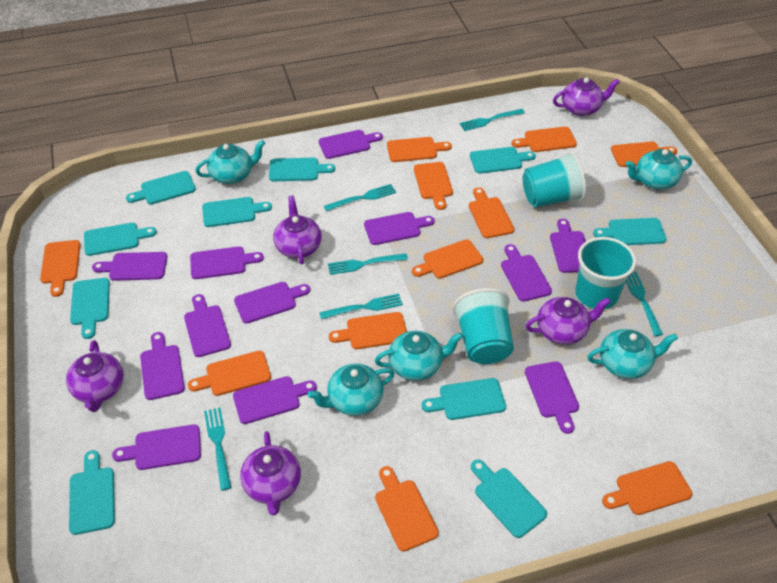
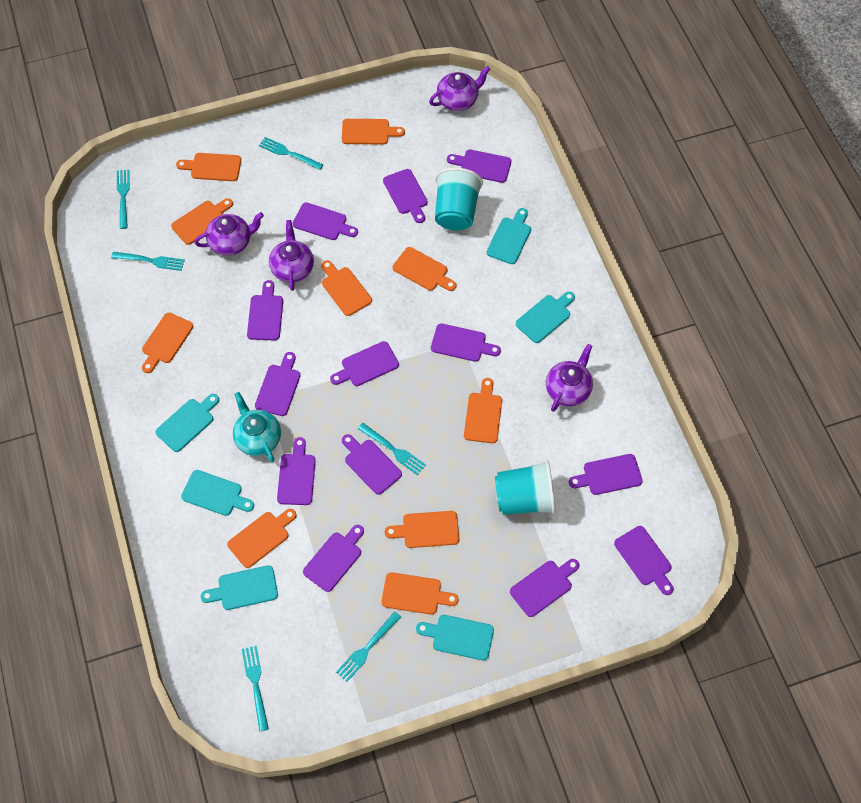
orange cutting board: 11 -> 10
purple cutting board: 12 -> 13
purple teapot: 5 -> 4
turquoise cup: 3 -> 2
turquoise cutting board: 10 -> 6
turquoise teapot: 5 -> 1

